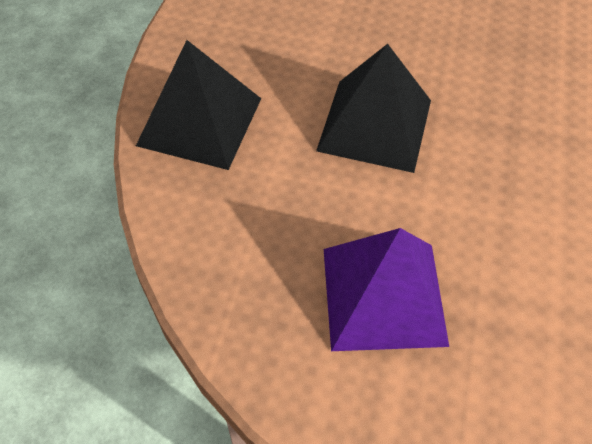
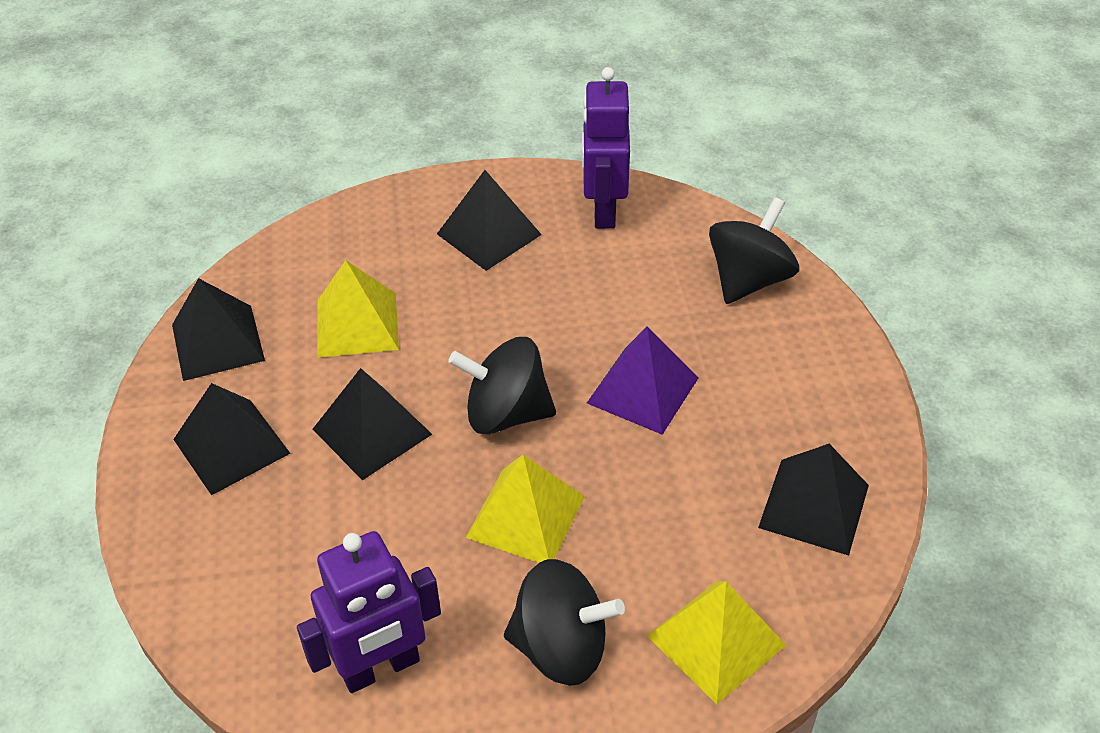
black pyramid: 2 -> 5
black spinning top: 0 -> 3
purple robot: 0 -> 2
yellow pyramid: 0 -> 3

